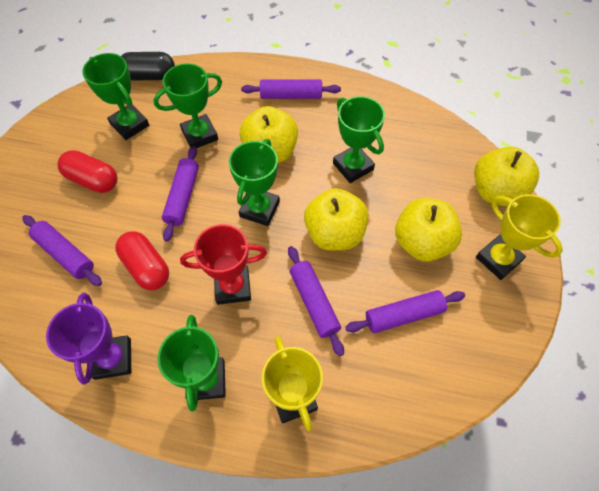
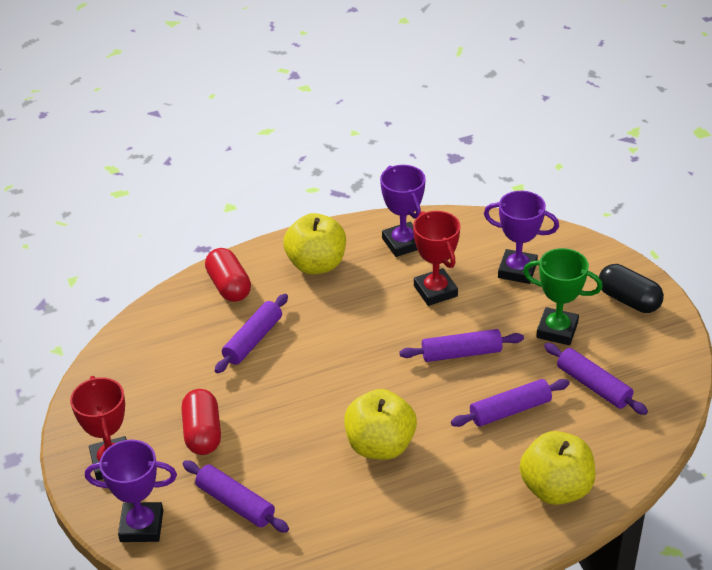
green trophy: 5 -> 1
purple trophy: 1 -> 3
red trophy: 1 -> 2
yellow apple: 4 -> 3
yellow trophy: 2 -> 0

